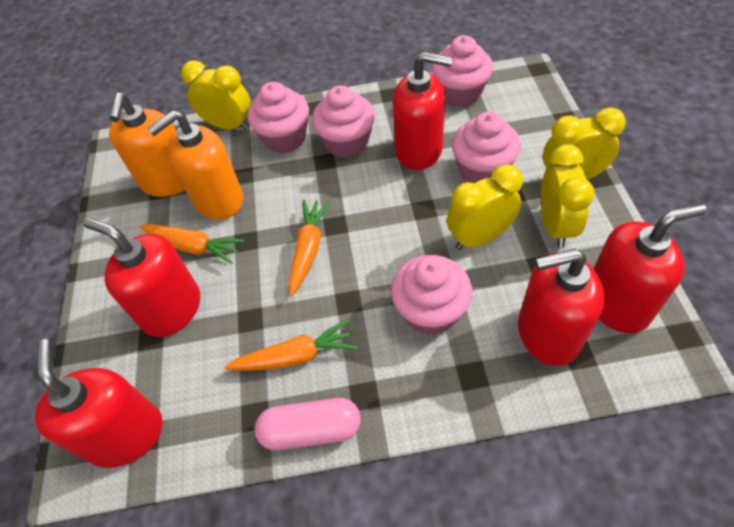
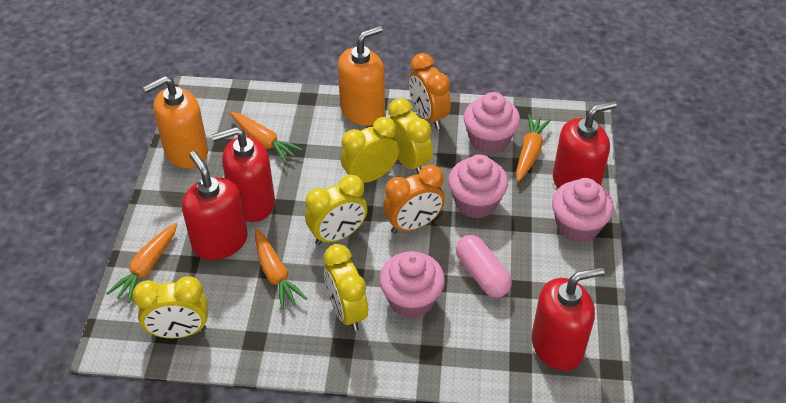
orange carrot: 3 -> 4
orange clock: 0 -> 2
pink cupcake: 5 -> 4
red soap dispenser: 5 -> 4
yellow clock: 4 -> 5

